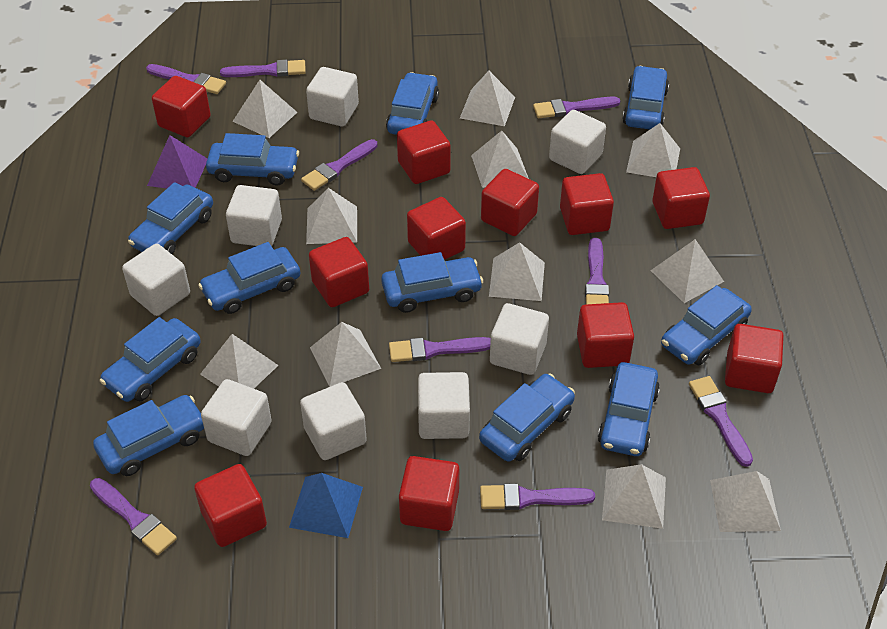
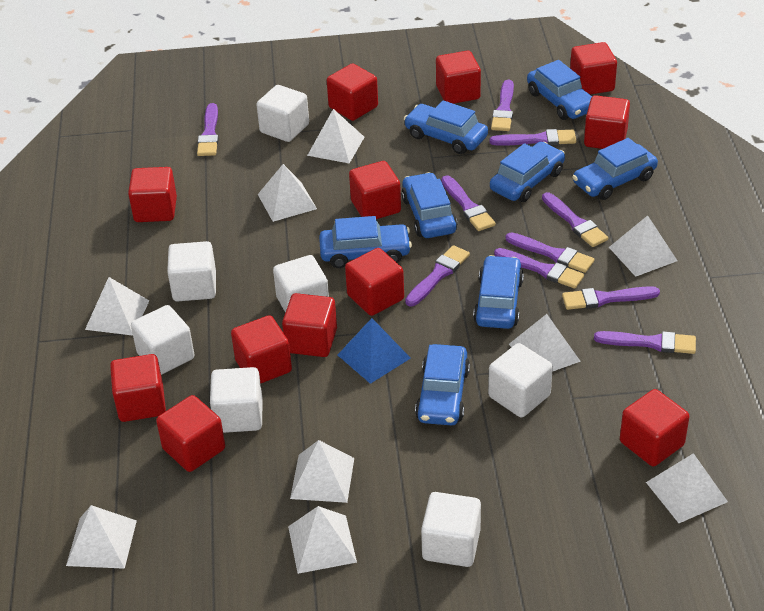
blue car: 11 -> 8
purple brush: 9 -> 10
purple pyramid: 1 -> 0
red cube: 11 -> 12
white cube: 8 -> 7
white pyramid: 11 -> 9

